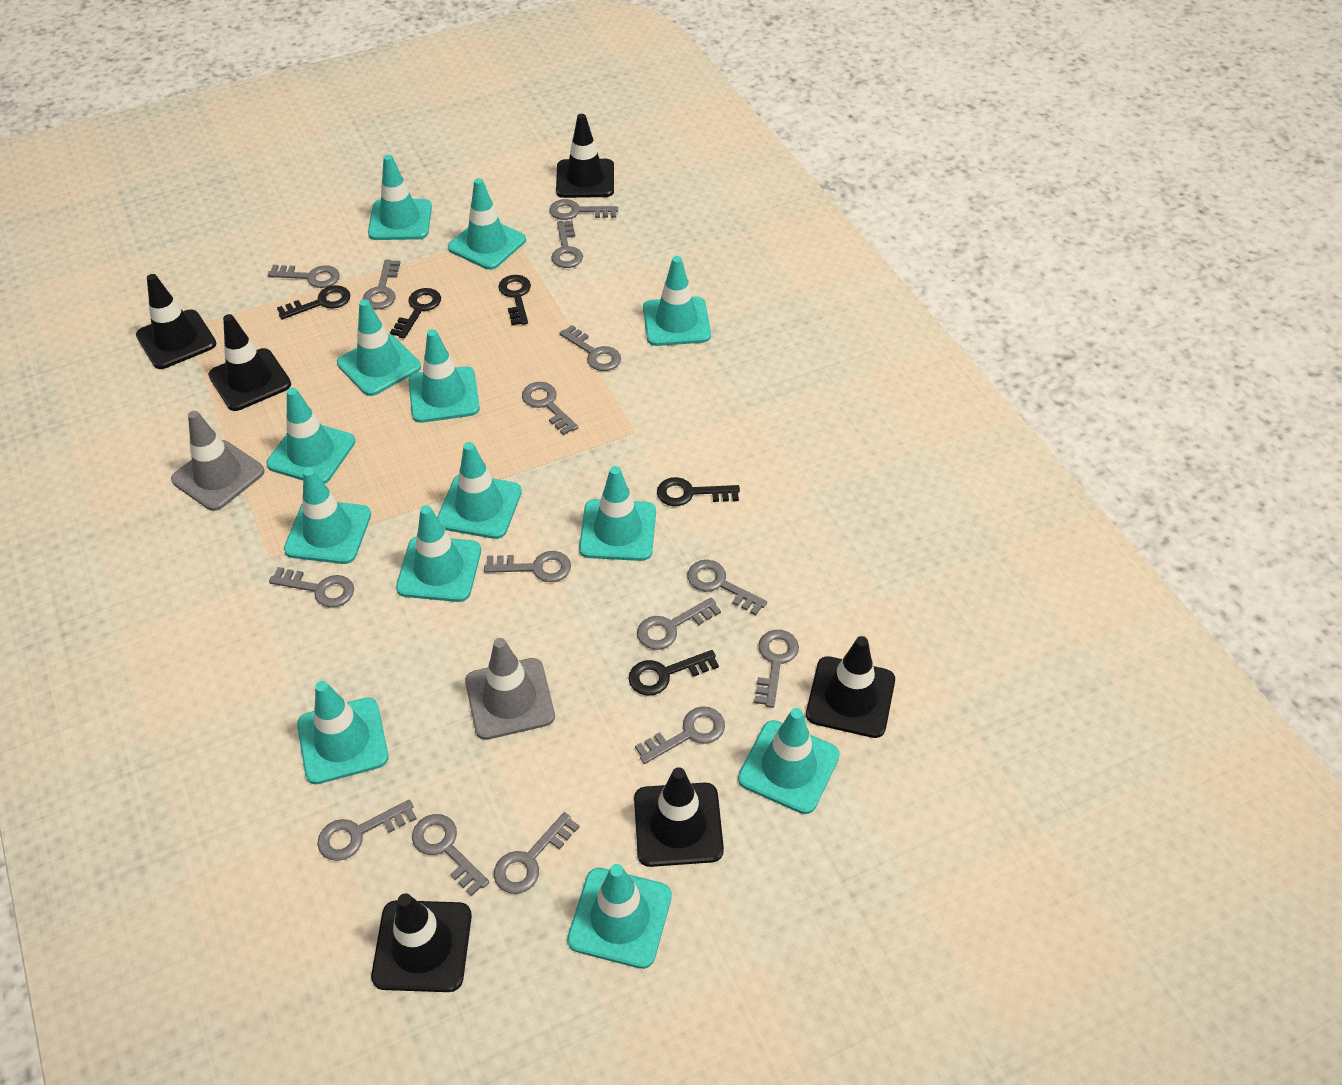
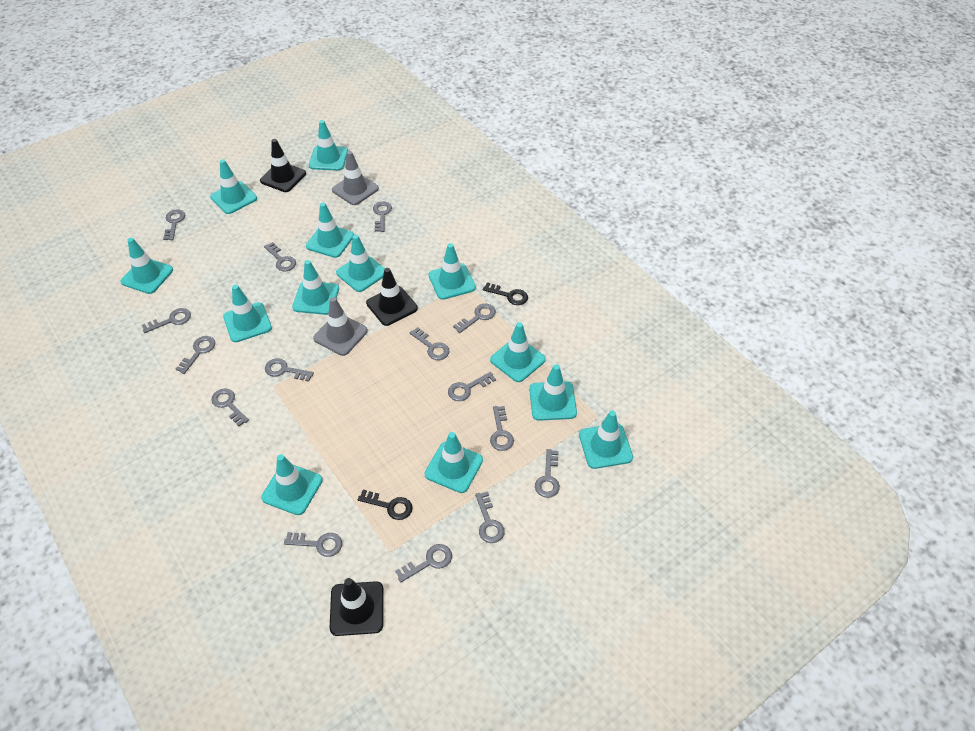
black key: 5 -> 2
black traffic cone: 6 -> 3

